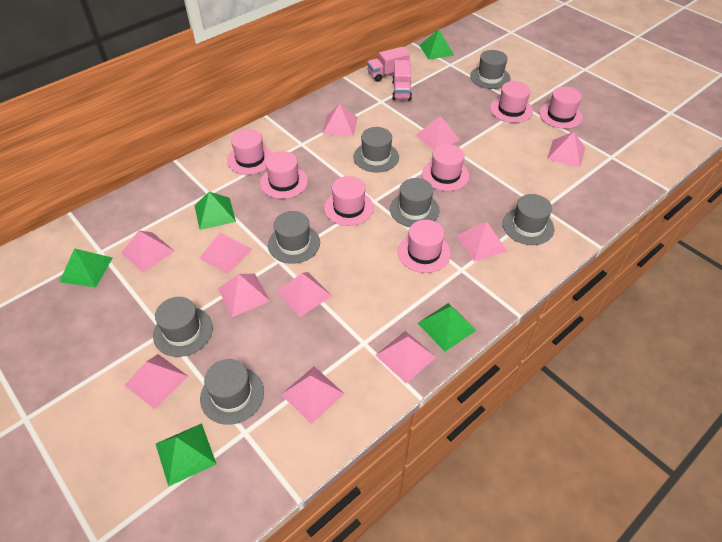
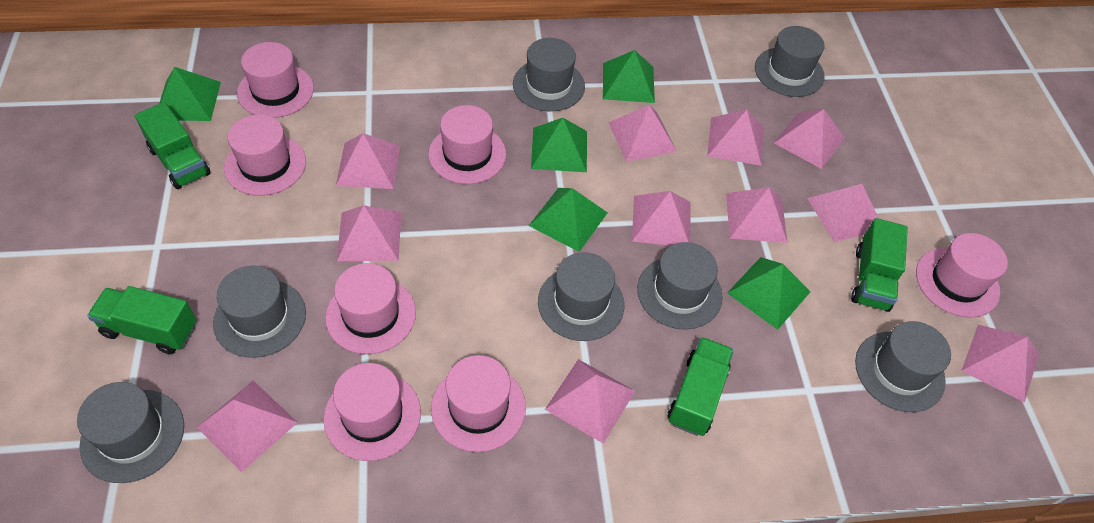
green truck: 0 -> 4
pink truck: 2 -> 0

